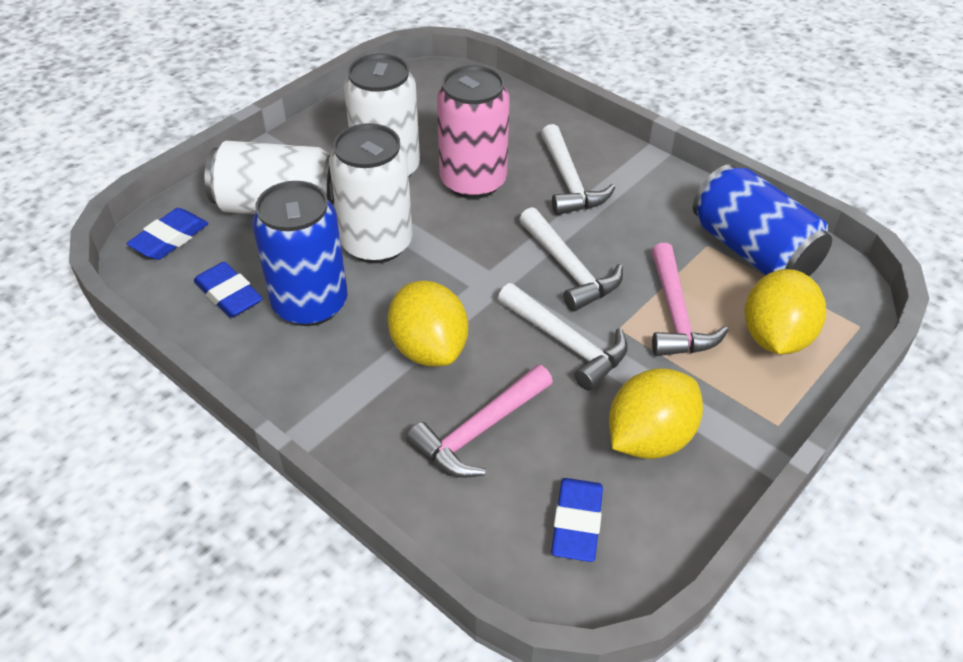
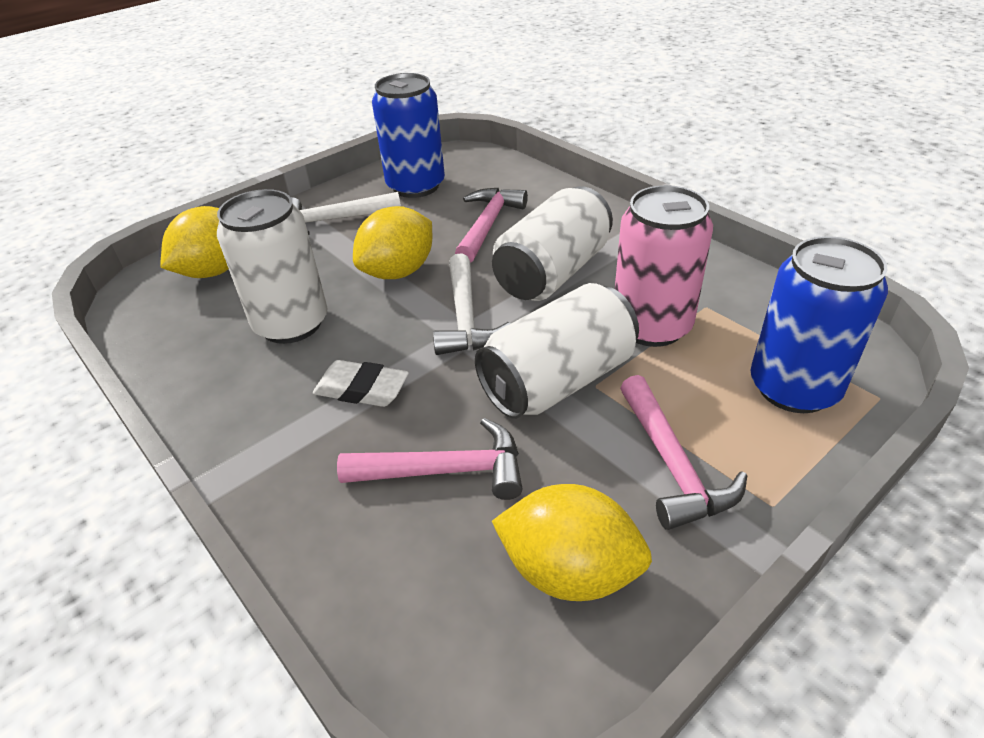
blue eraser: 3 -> 0
pink hammer: 2 -> 3
white eraser: 0 -> 1
white hammer: 3 -> 2

